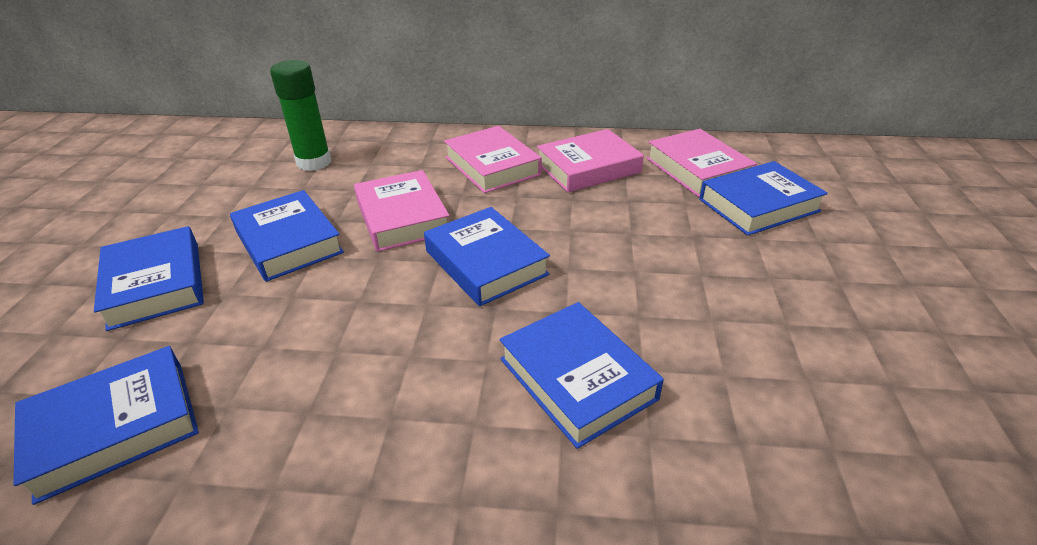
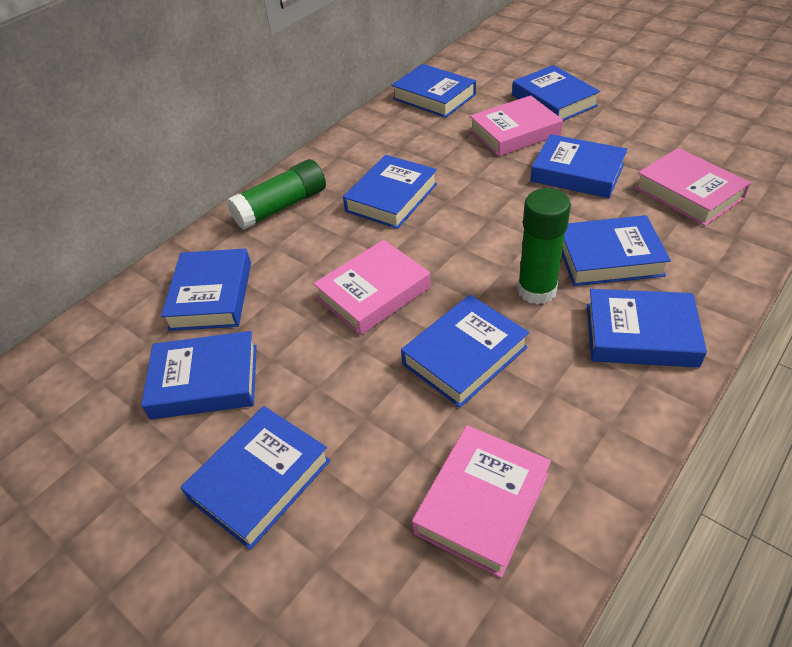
blue book: 6 -> 10
green glue stick: 1 -> 2

